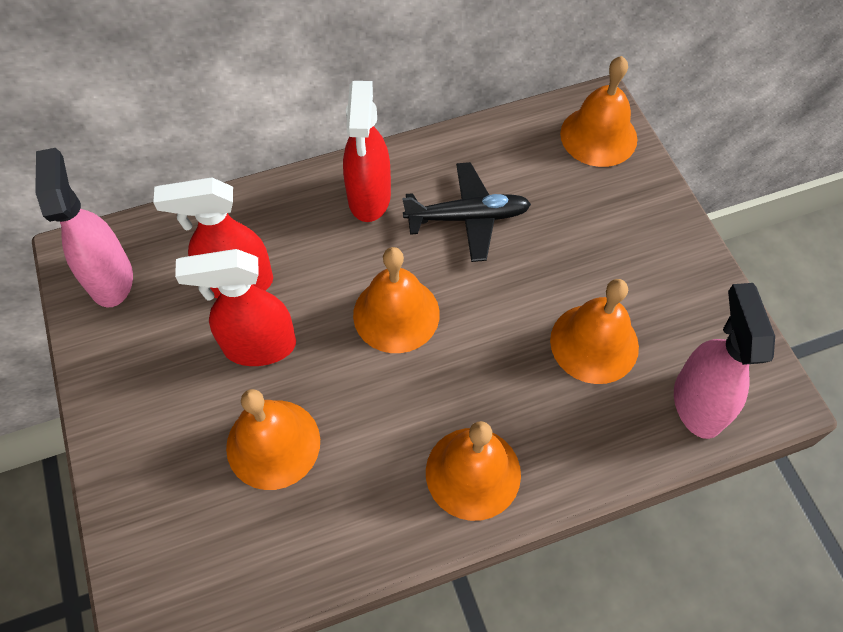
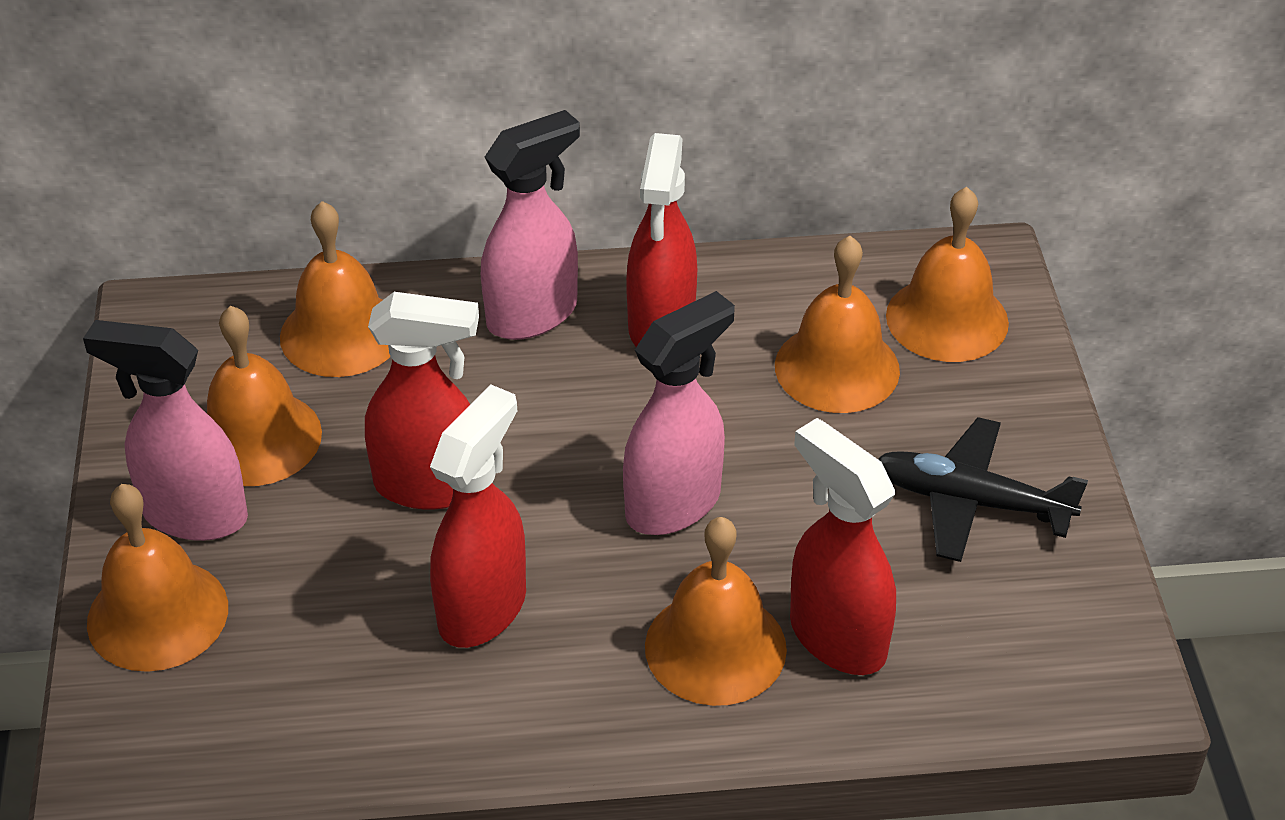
orange bell: 5 -> 6
pink spray bottle: 2 -> 3
red spray bottle: 3 -> 4

